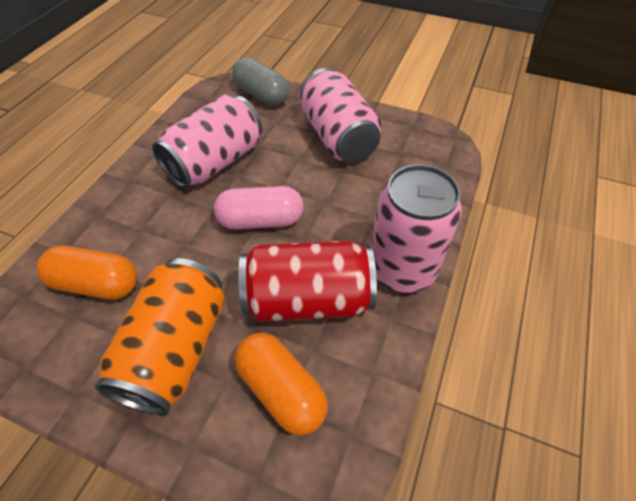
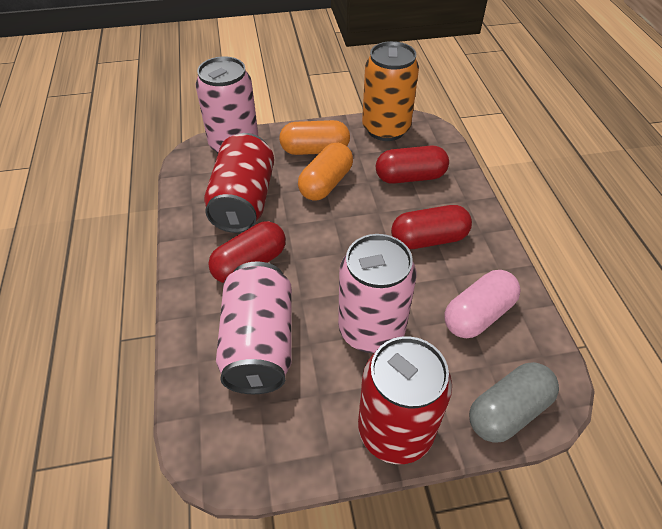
red can: 1 -> 2
red capsule: 0 -> 3

